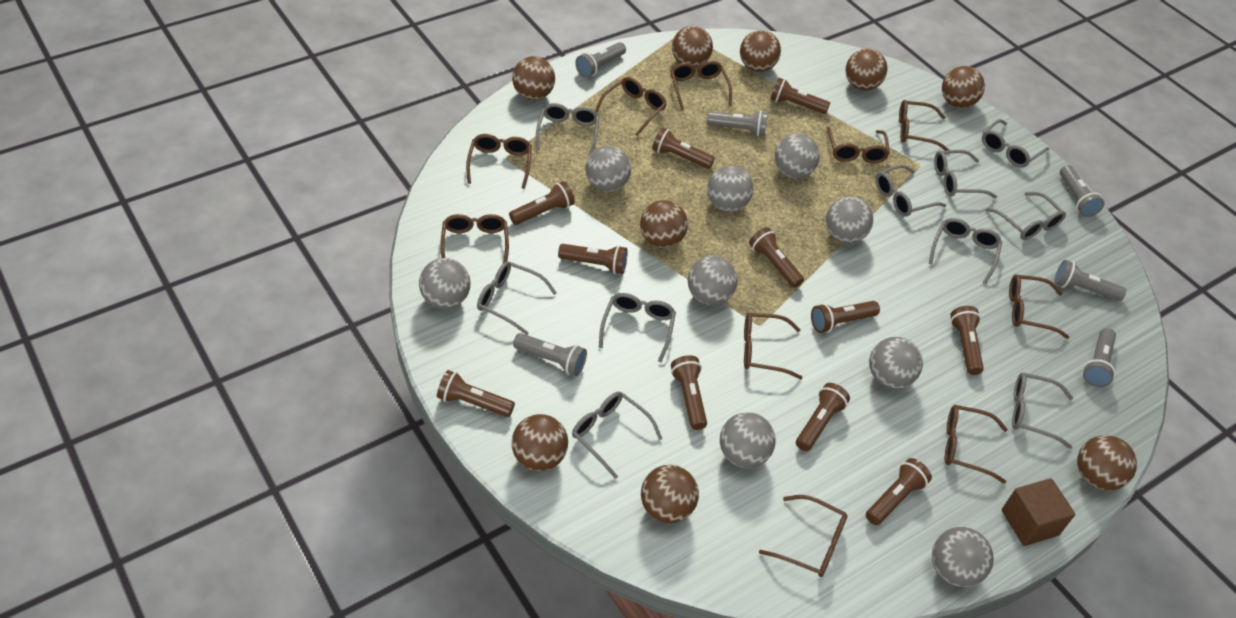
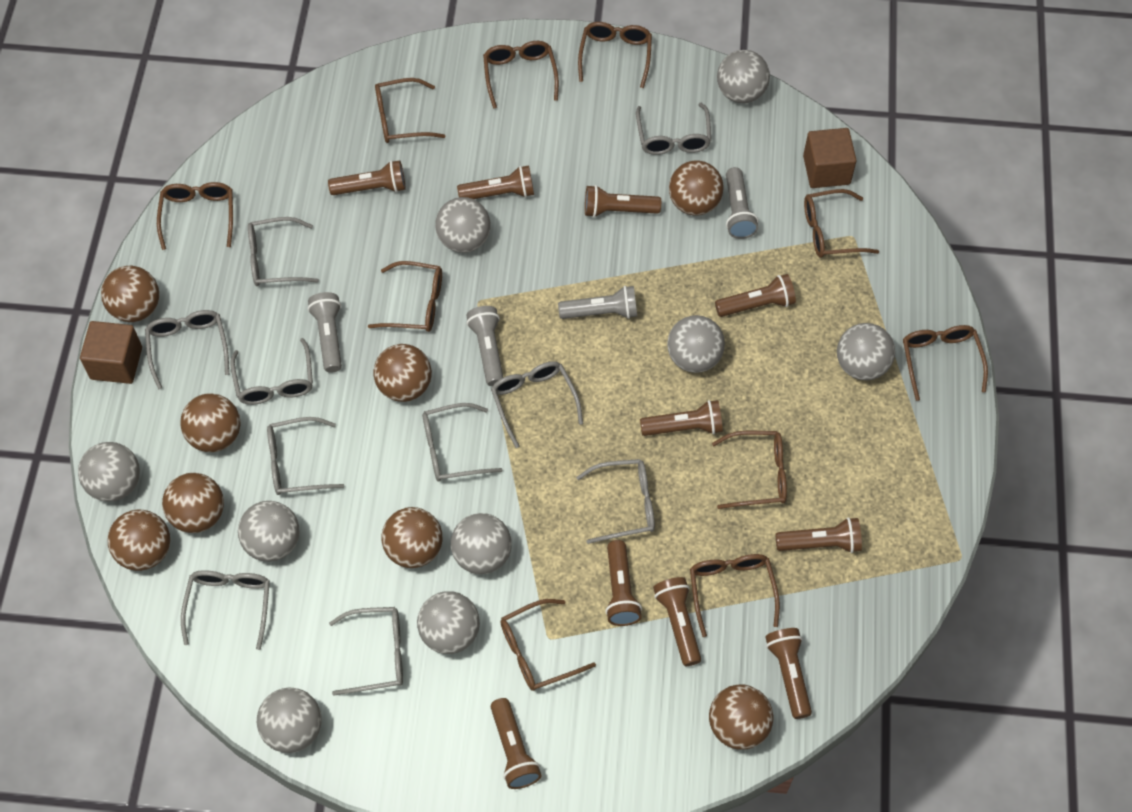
brown ball: 9 -> 8
brown cube: 1 -> 2
brown flashlight: 11 -> 10
grey flashlight: 6 -> 4

